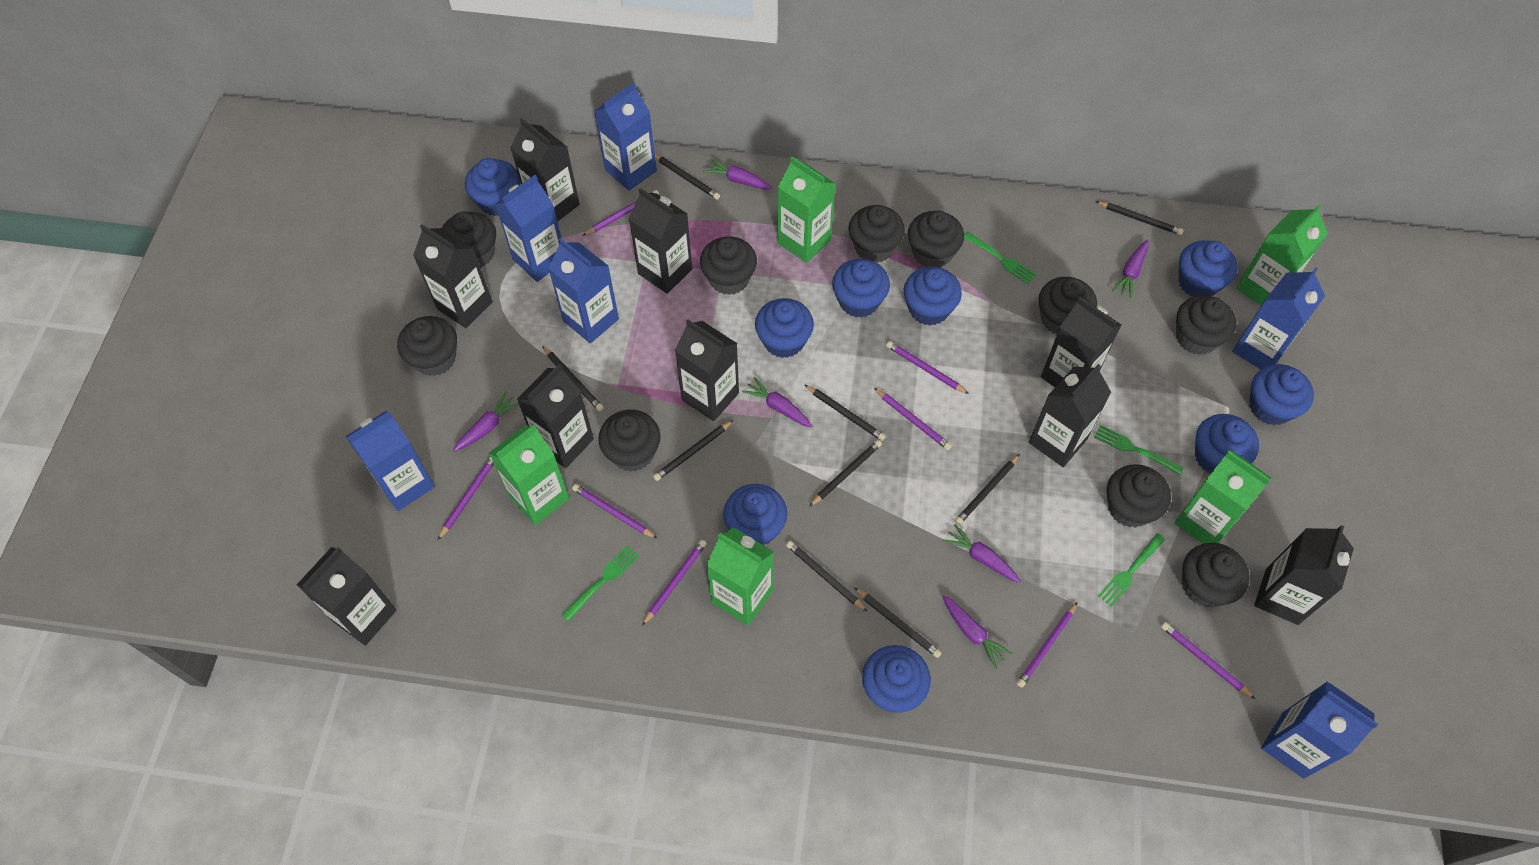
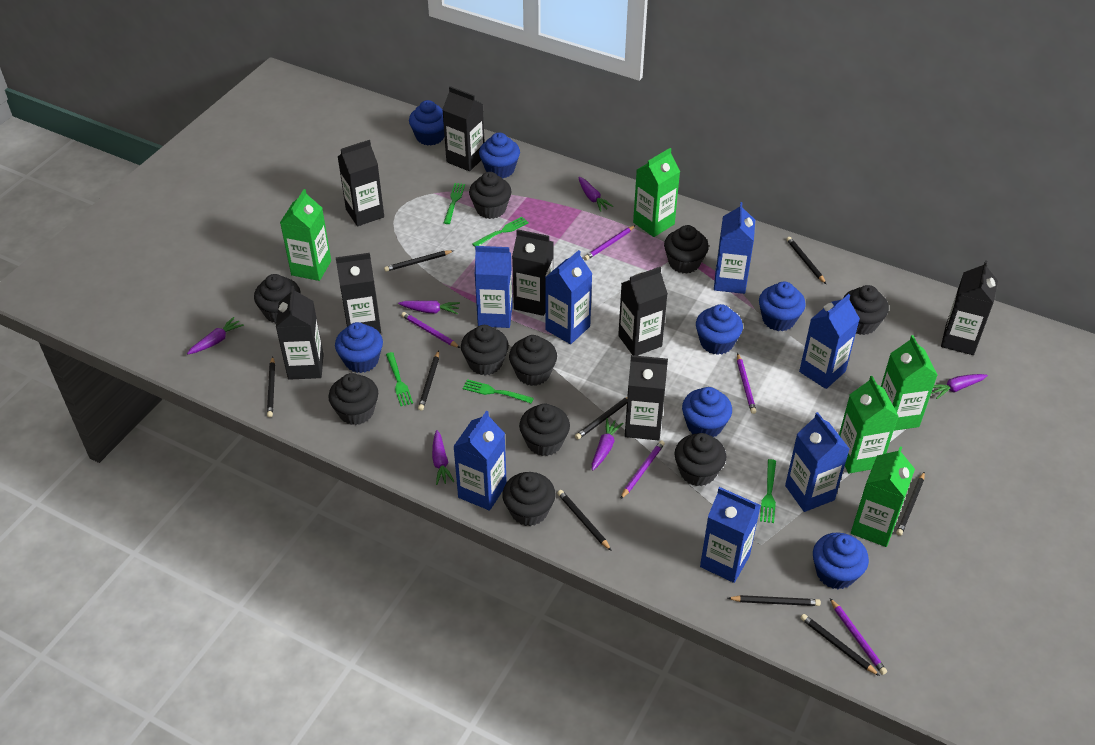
black carton: 9 -> 8
blue carton: 6 -> 7
blue cupcake: 9 -> 7
green fork: 4 -> 5
purple pencil: 8 -> 5

